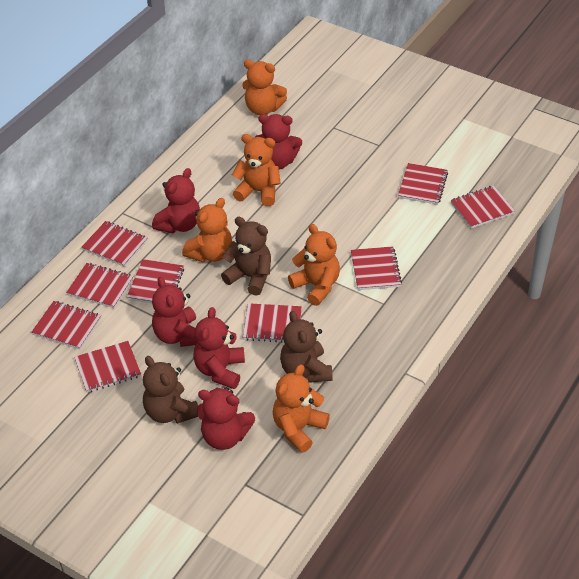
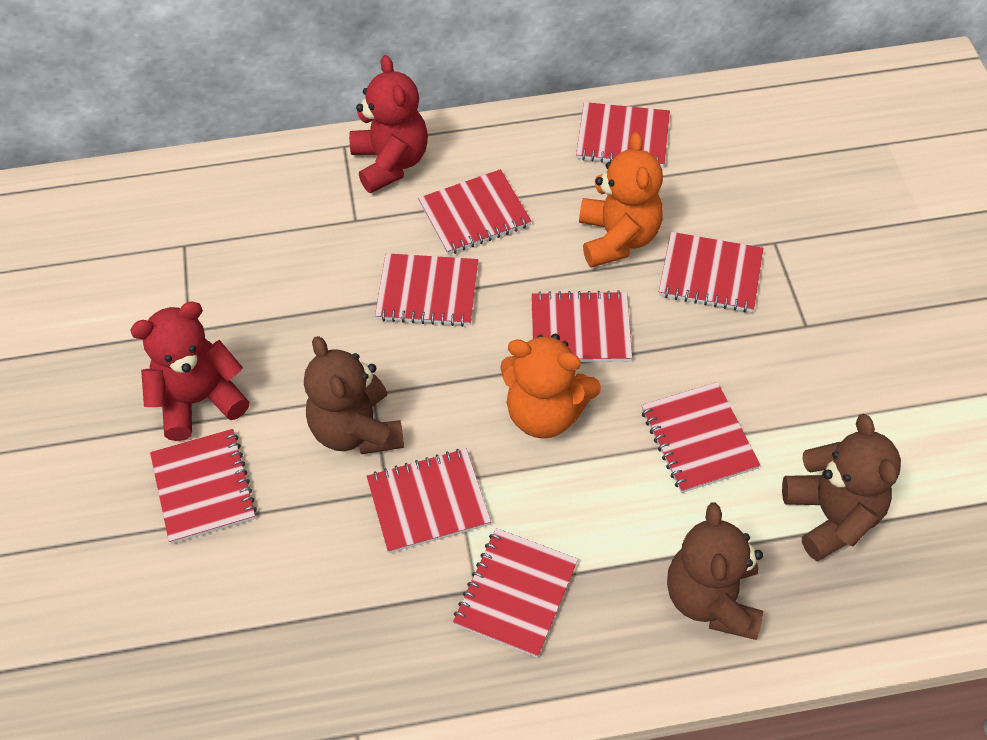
orange teddy bear: 5 -> 2
red teddy bear: 5 -> 2

